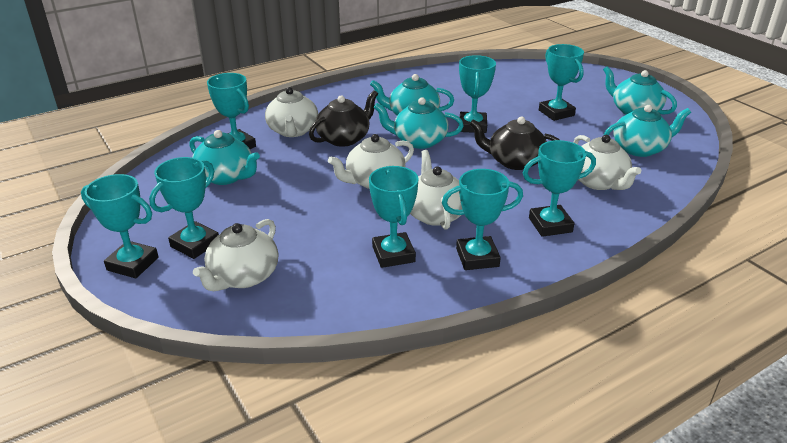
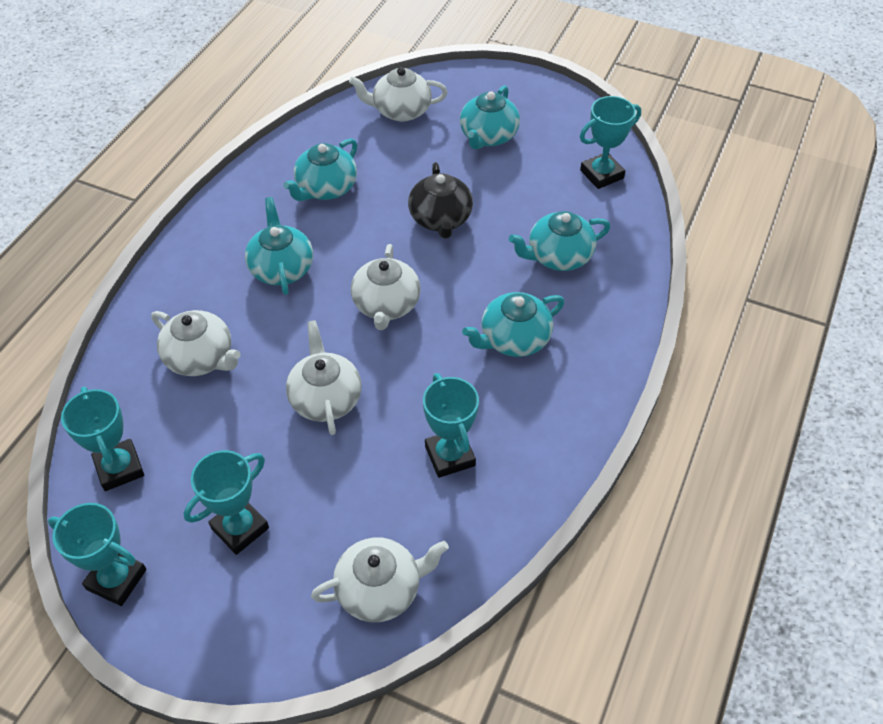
black teapot: 2 -> 1
turquoise trophy: 8 -> 5

